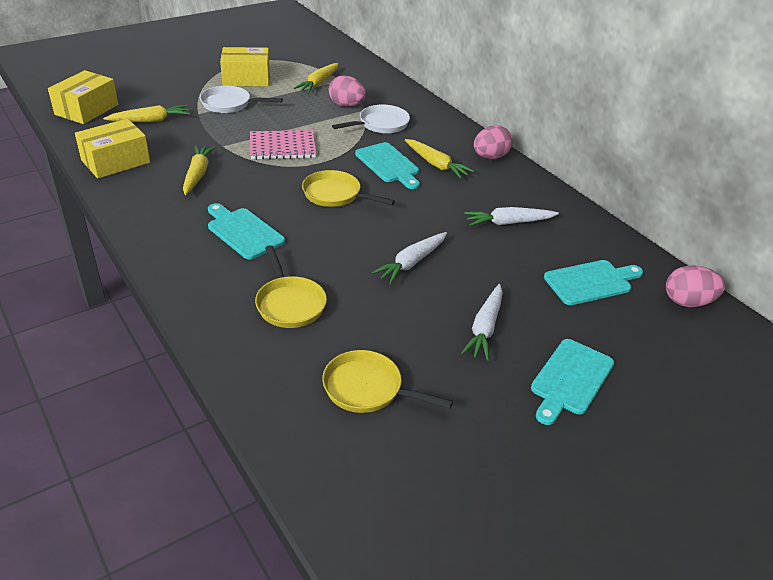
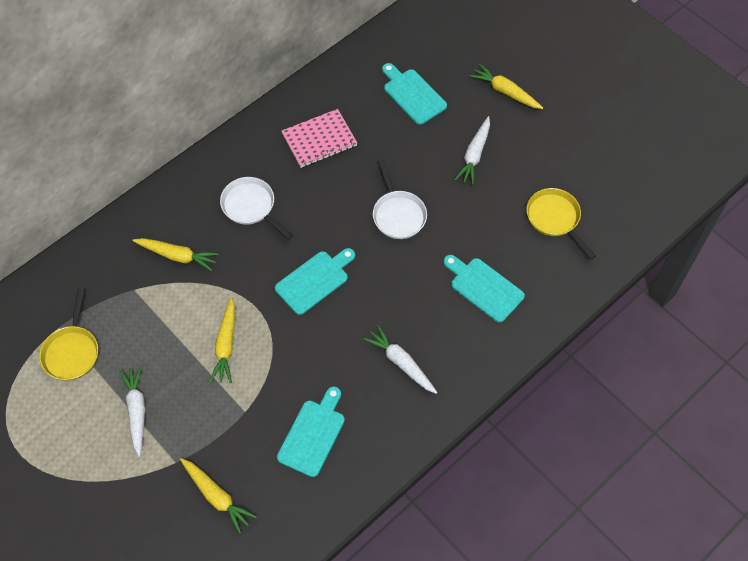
pink egg: 3 -> 0
yellow box: 3 -> 0
yellow pan: 3 -> 2

